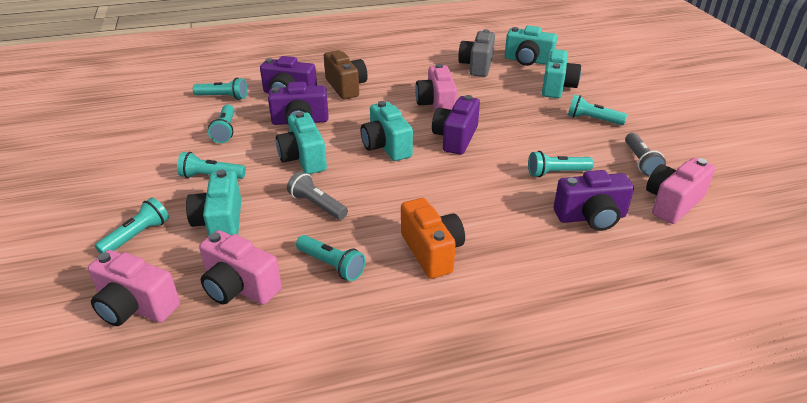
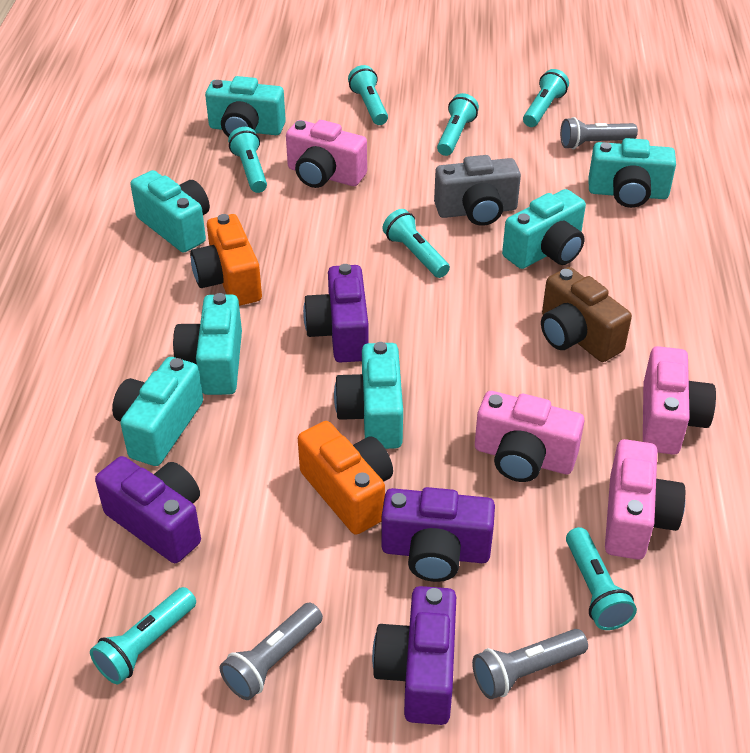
grey flashlight: 2 -> 3
orange camera: 1 -> 2
turquoise camera: 5 -> 7

